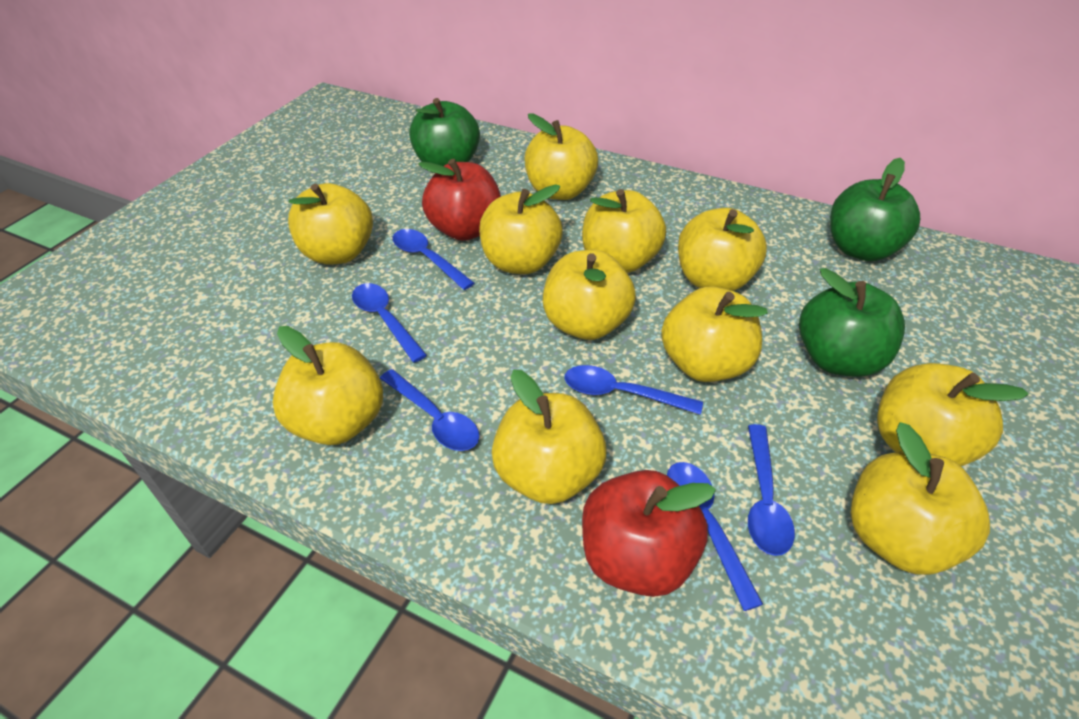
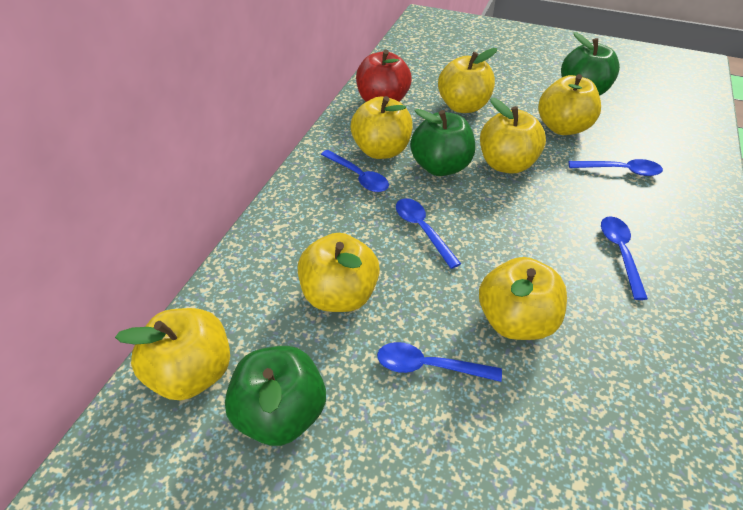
blue spoon: 6 -> 5
red apple: 2 -> 1
yellow apple: 11 -> 7

